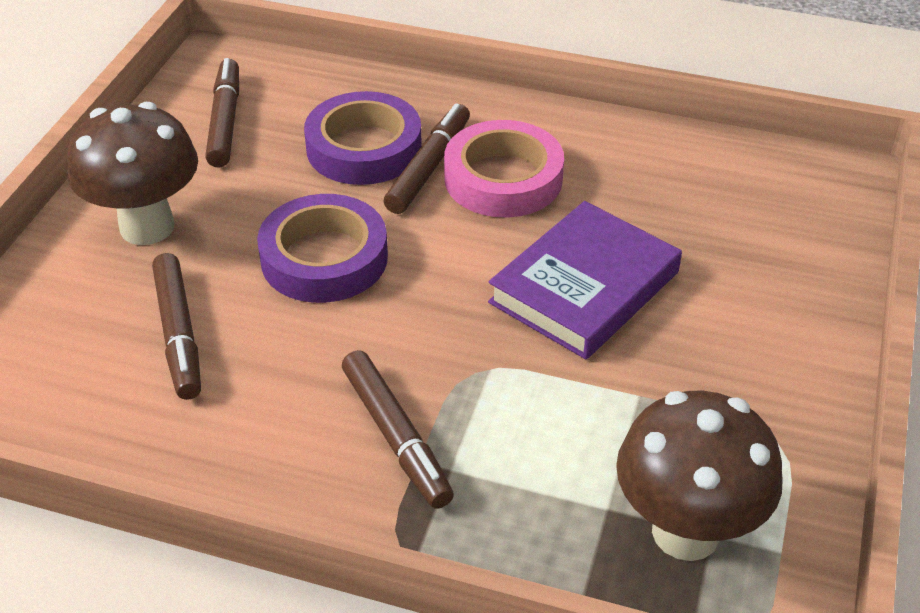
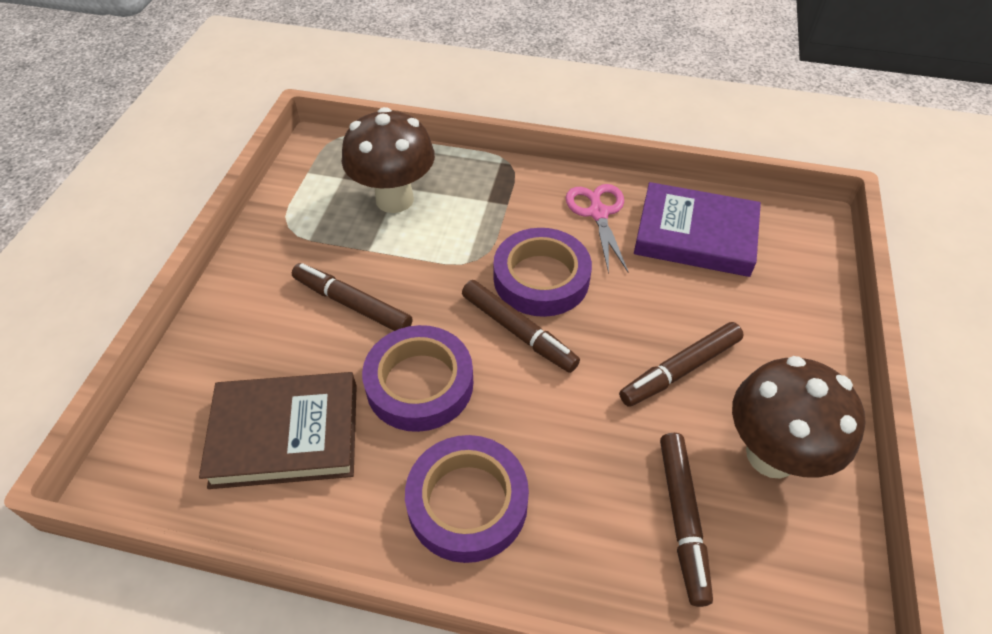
brown book: 0 -> 1
pink scissors: 0 -> 1
pink tape: 1 -> 0
purple tape: 2 -> 3

